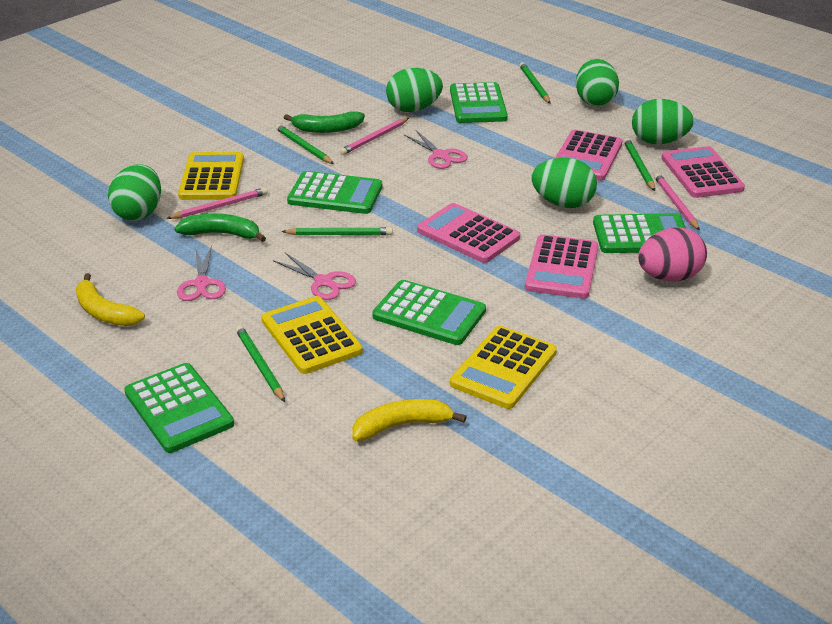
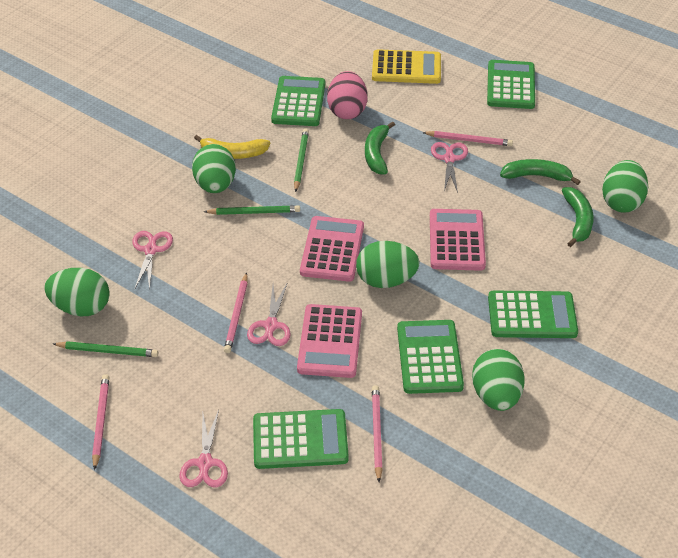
green banana: 2 -> 3
green pencil: 5 -> 3
pink calculator: 4 -> 3
pink pencil: 3 -> 4
pink scissors: 3 -> 4
yellow banana: 2 -> 1
yellow calculator: 3 -> 1

